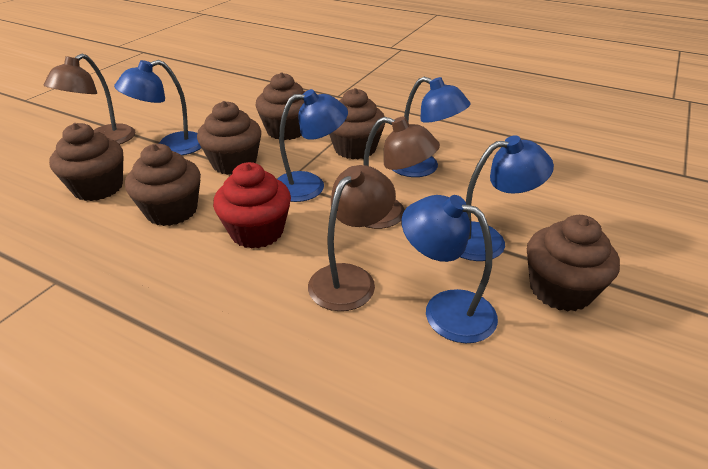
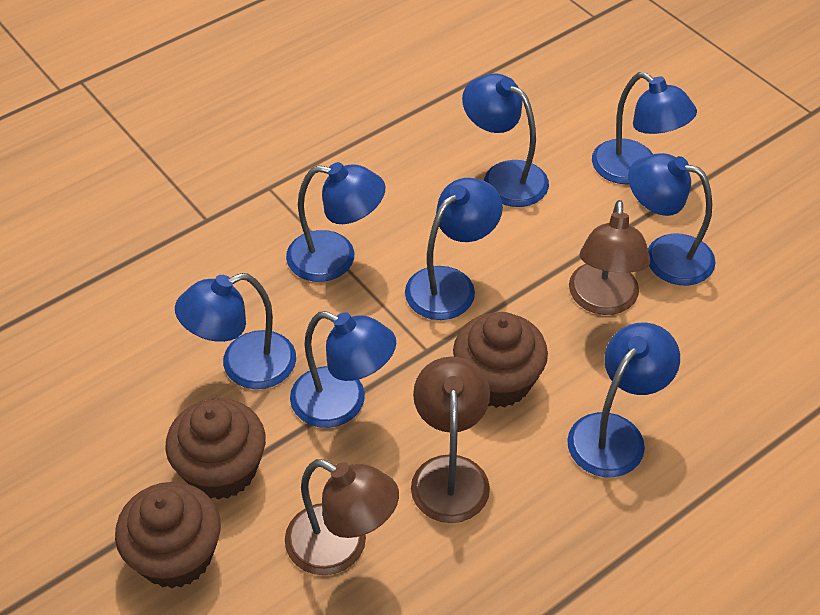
blue lamp: 5 -> 8
brown cupcake: 6 -> 3
red cupcake: 1 -> 0

